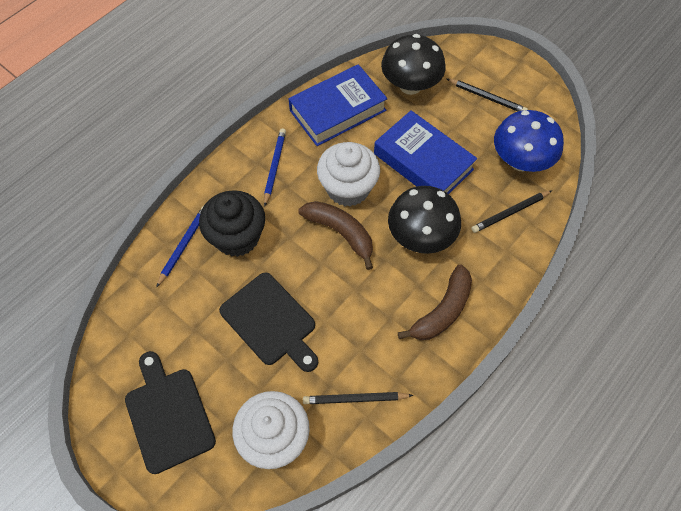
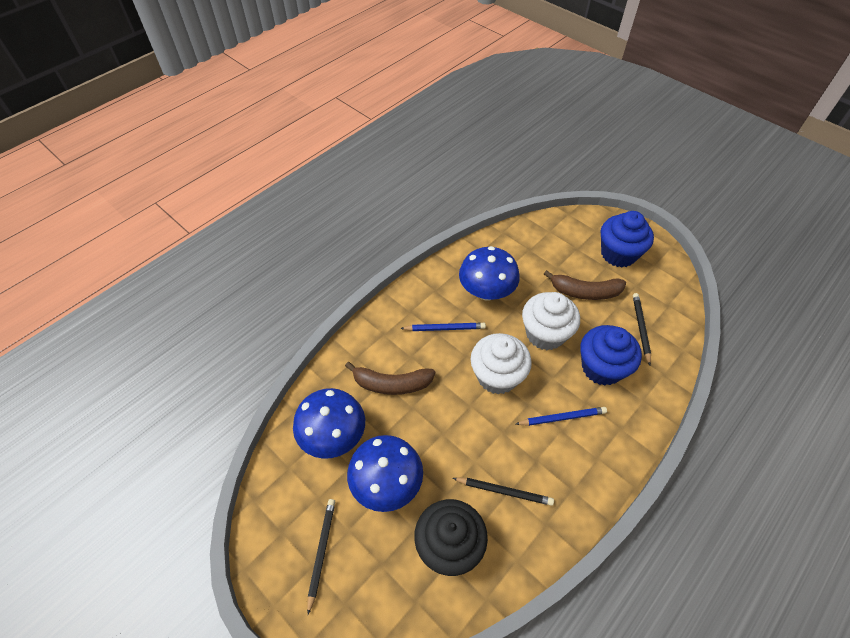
black cutting board: 2 -> 0
black mushroom: 2 -> 0
blue book: 2 -> 0
blue cupcake: 0 -> 2
blue mushroom: 1 -> 3

